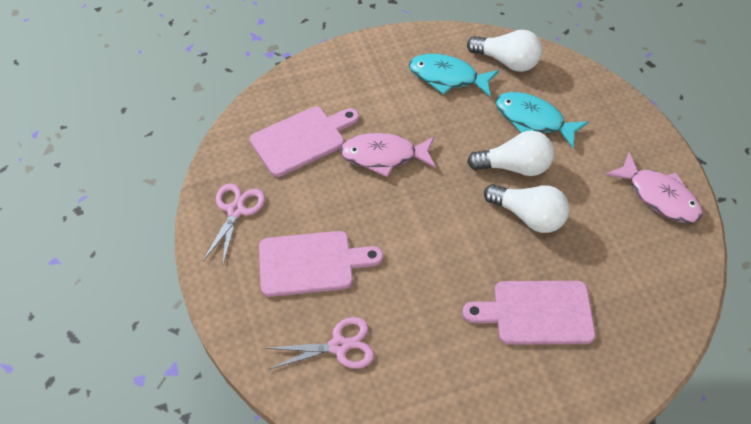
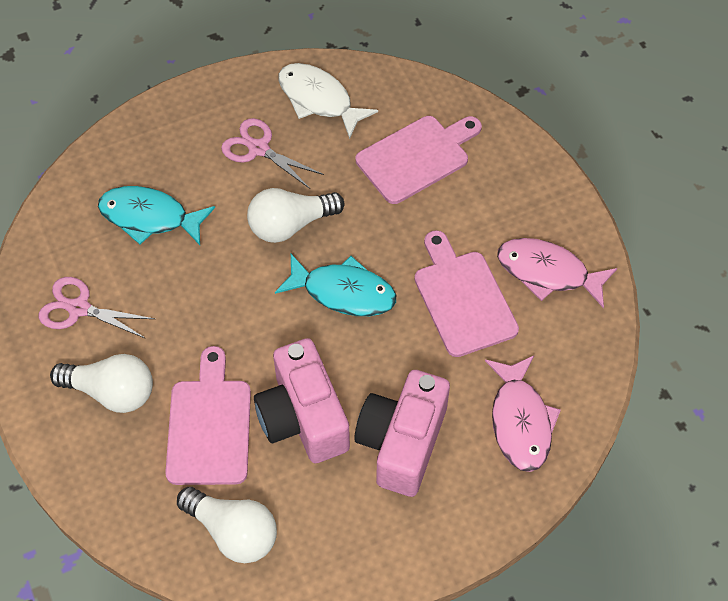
pink camera: 0 -> 2
white fish: 0 -> 1

